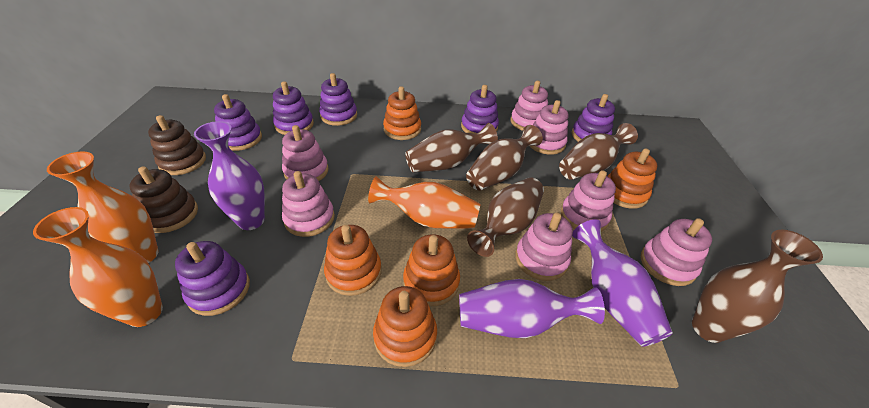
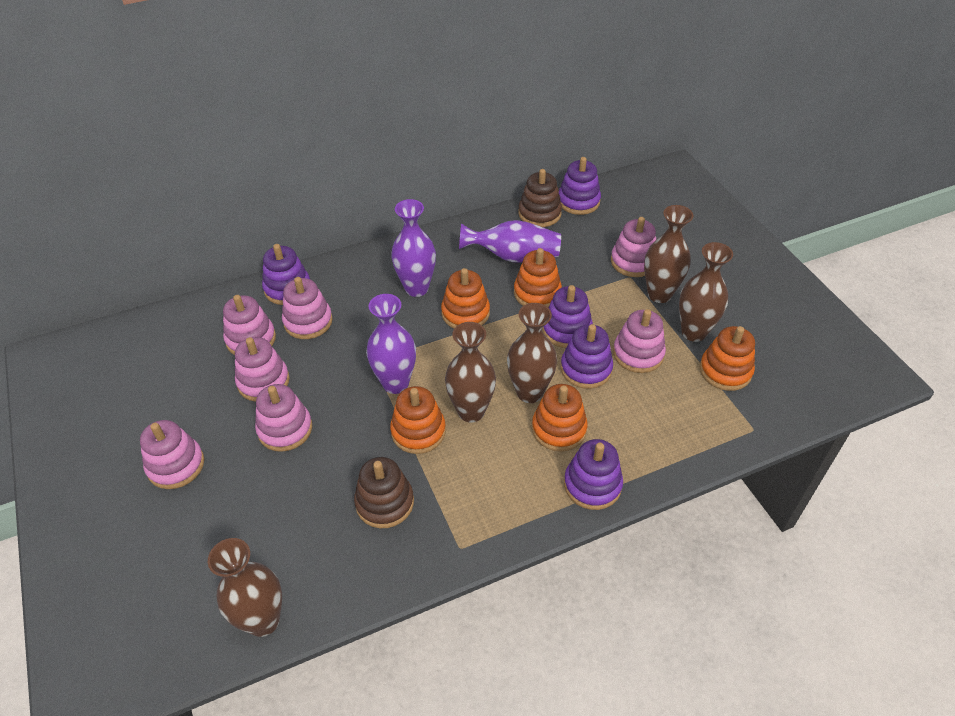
orange vase: 3 -> 0
purple stacking toy: 6 -> 5

